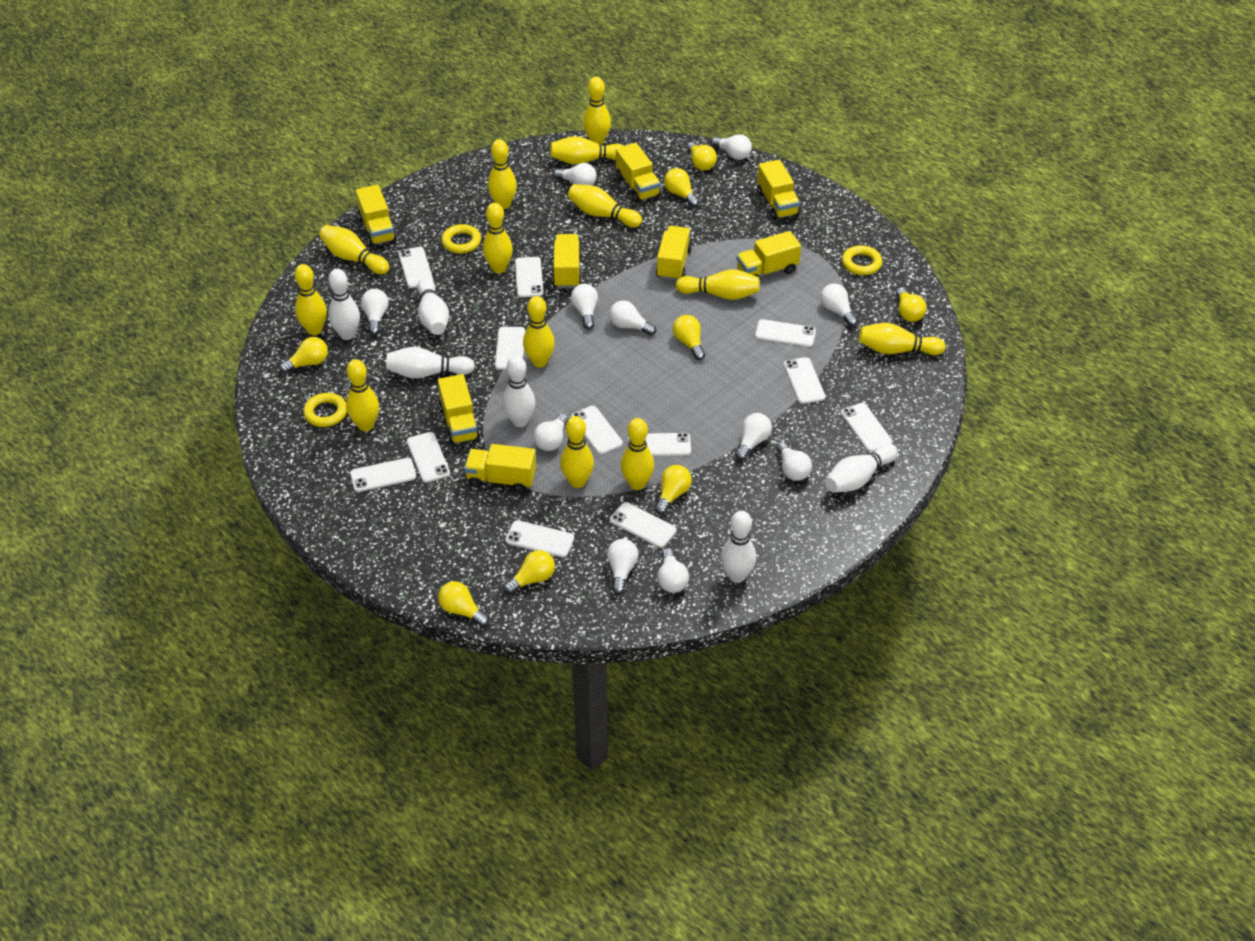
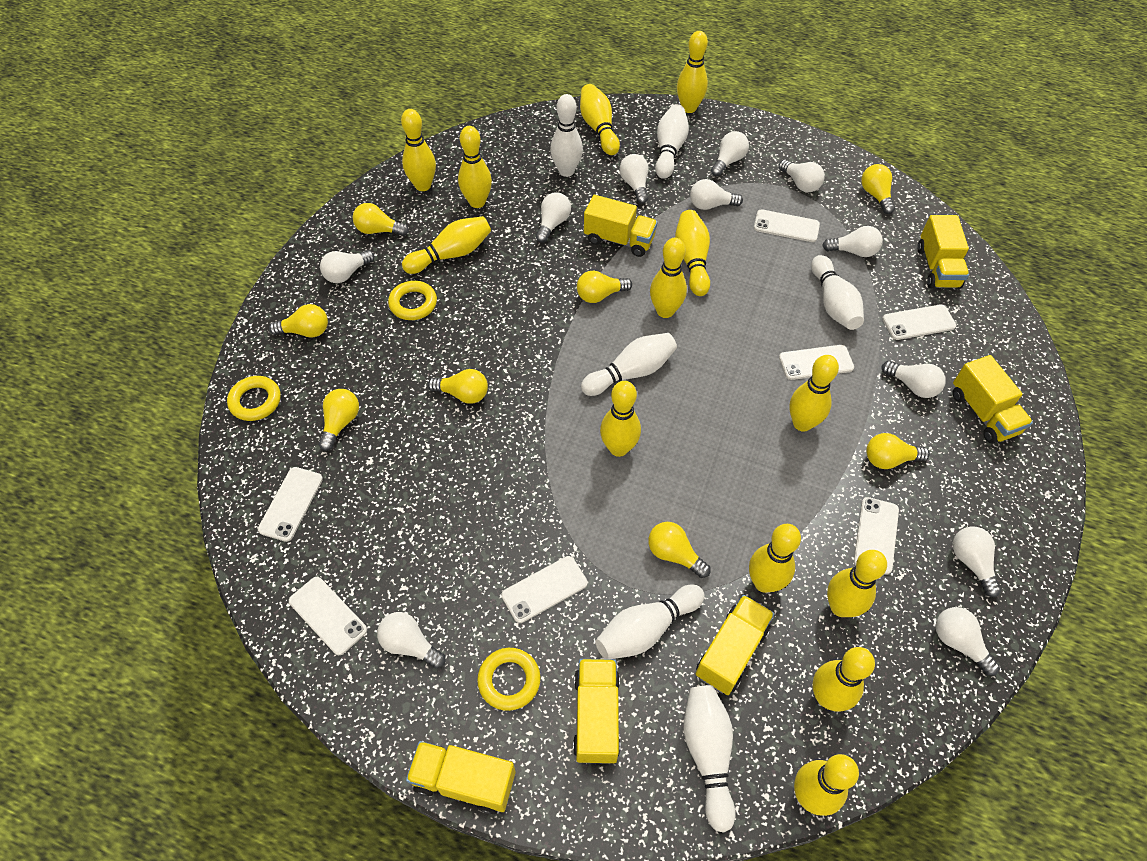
white phone: 12 -> 7
yellow truck: 8 -> 6

